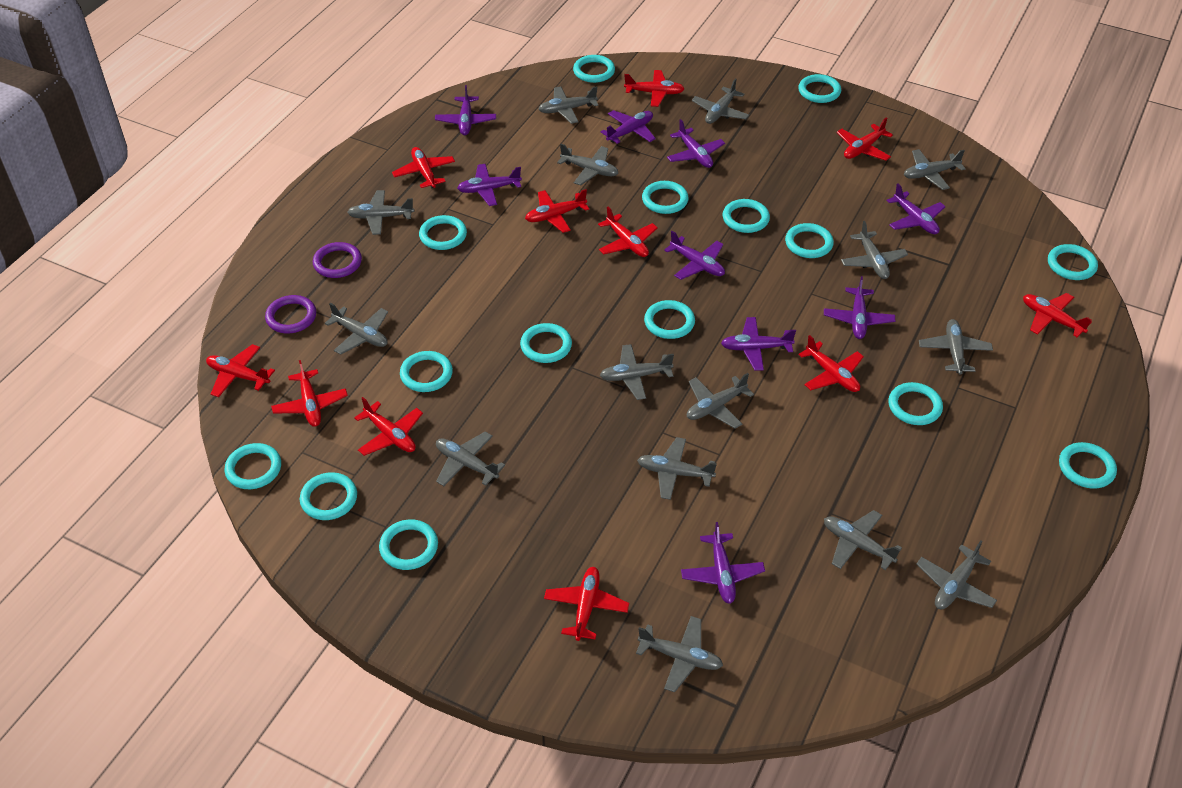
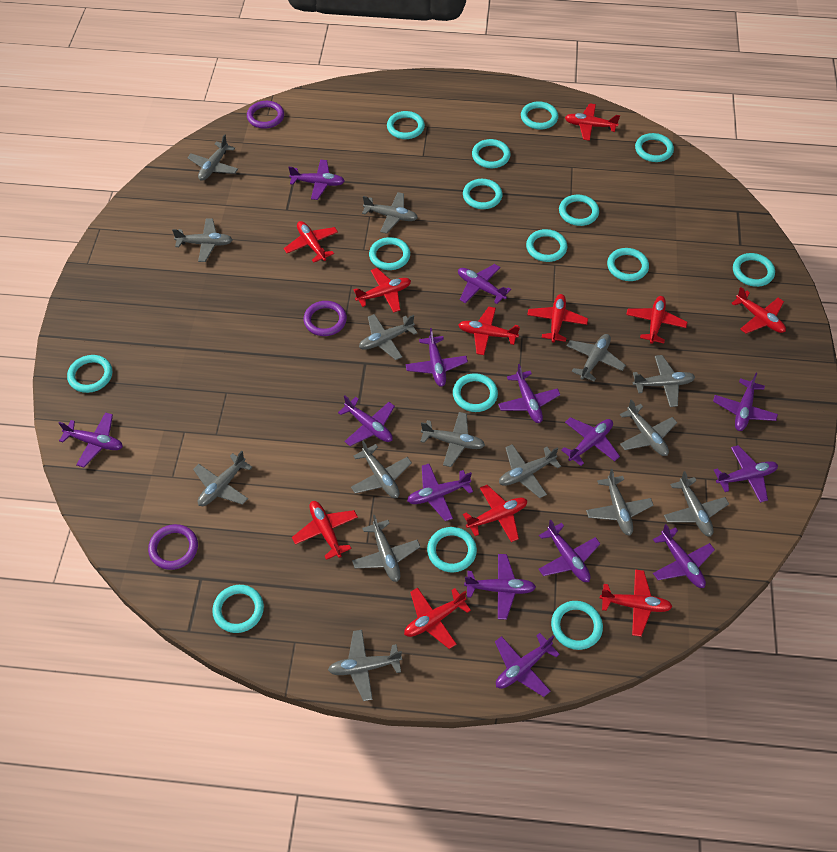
purple plane: 9 -> 14
purple ring: 2 -> 3

